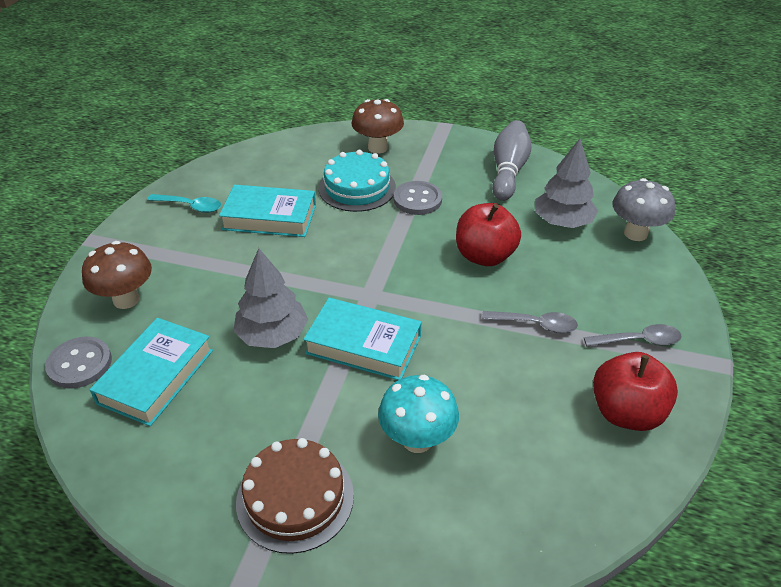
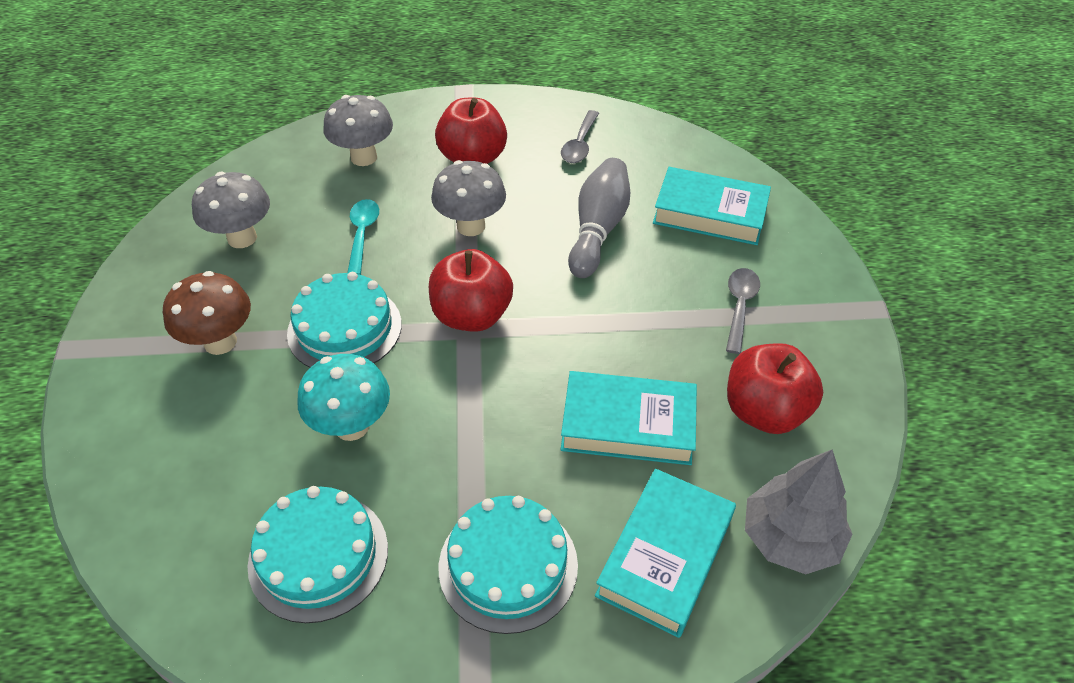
brown cake: 1 -> 0
brown mushroom: 2 -> 1
grey button: 2 -> 0
grey mushroom: 1 -> 3
grey tree: 2 -> 1
red apple: 2 -> 3
turquoise cake: 1 -> 3

